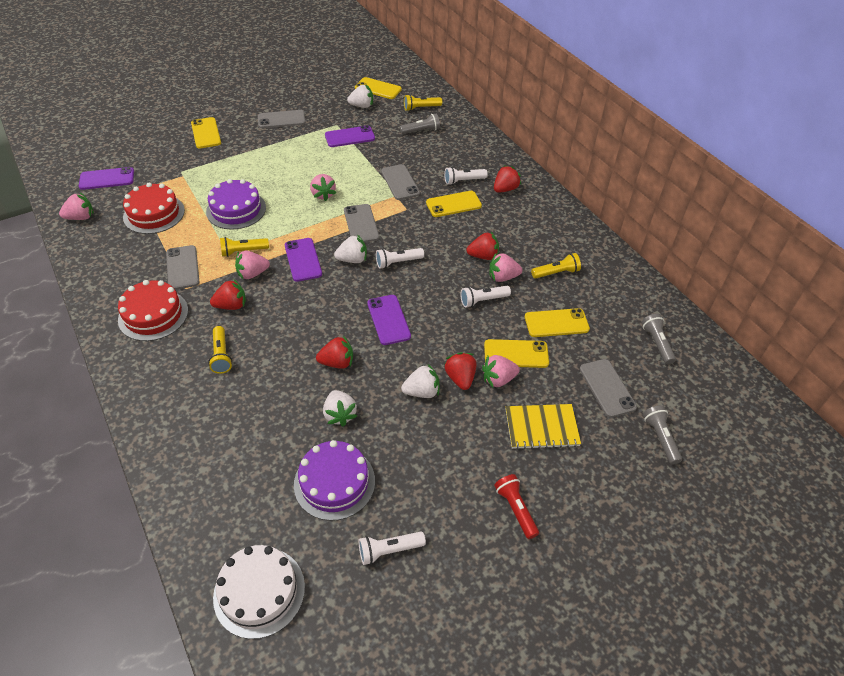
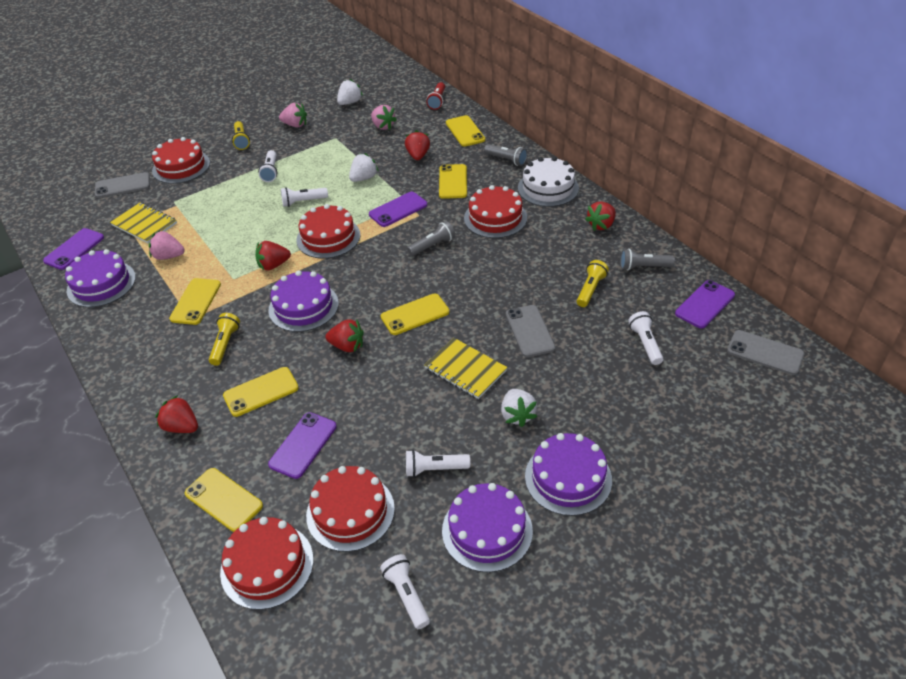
grey phone: 5 -> 3
pink strawberry: 5 -> 3
purple cake: 2 -> 4
red cake: 2 -> 5
white flashlight: 4 -> 5
white strawberry: 4 -> 3
yellow flashlight: 4 -> 3
yellow notebook: 1 -> 2
yellow phone: 5 -> 6

